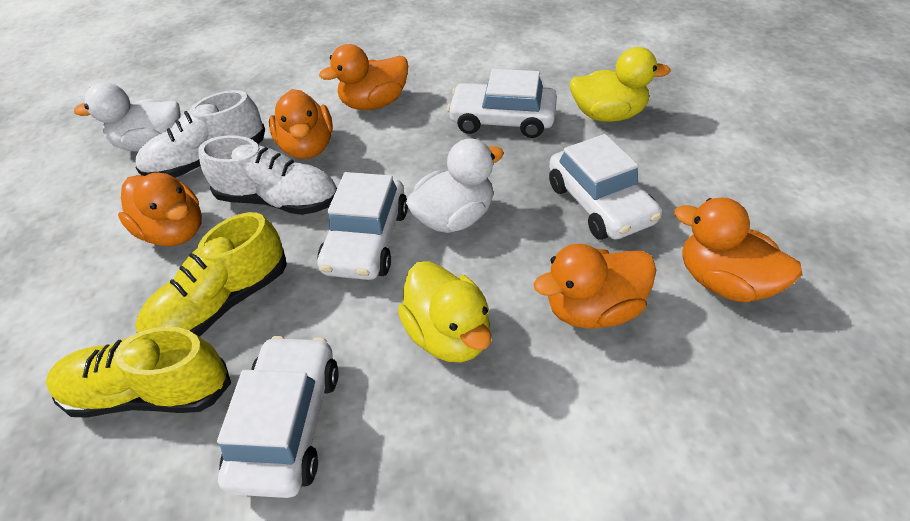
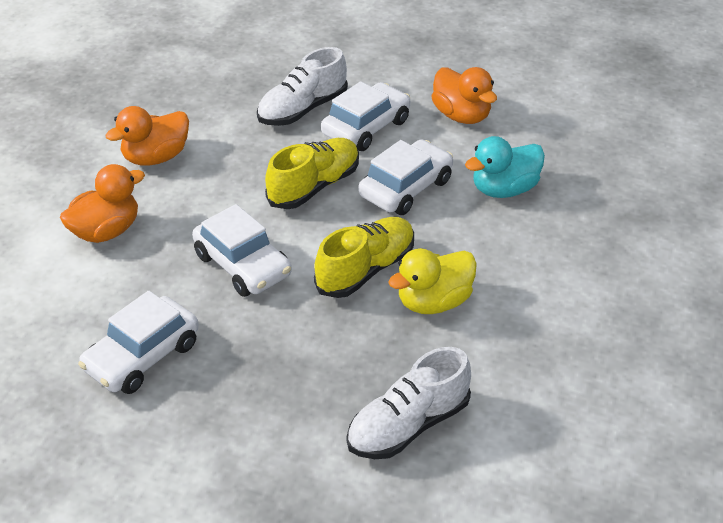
orange duck: 5 -> 3
turquoise duck: 0 -> 1
white duck: 2 -> 0
yellow duck: 2 -> 1

